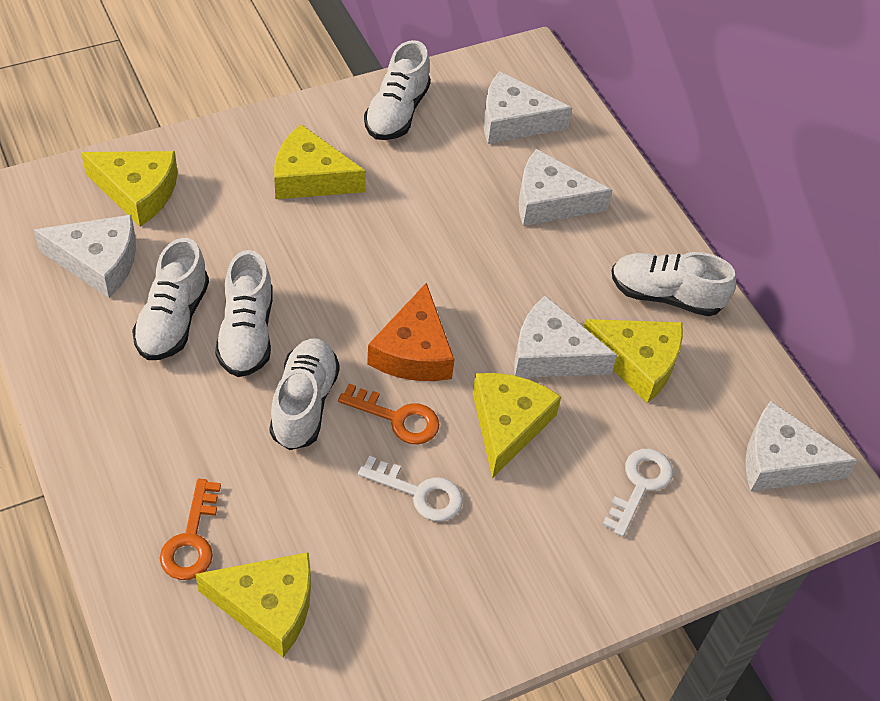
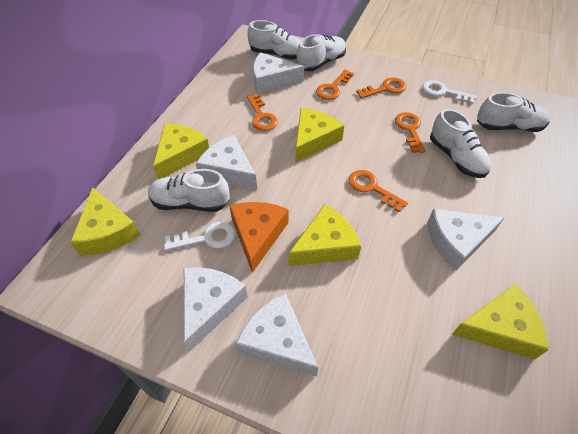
orange key: 2 -> 5

